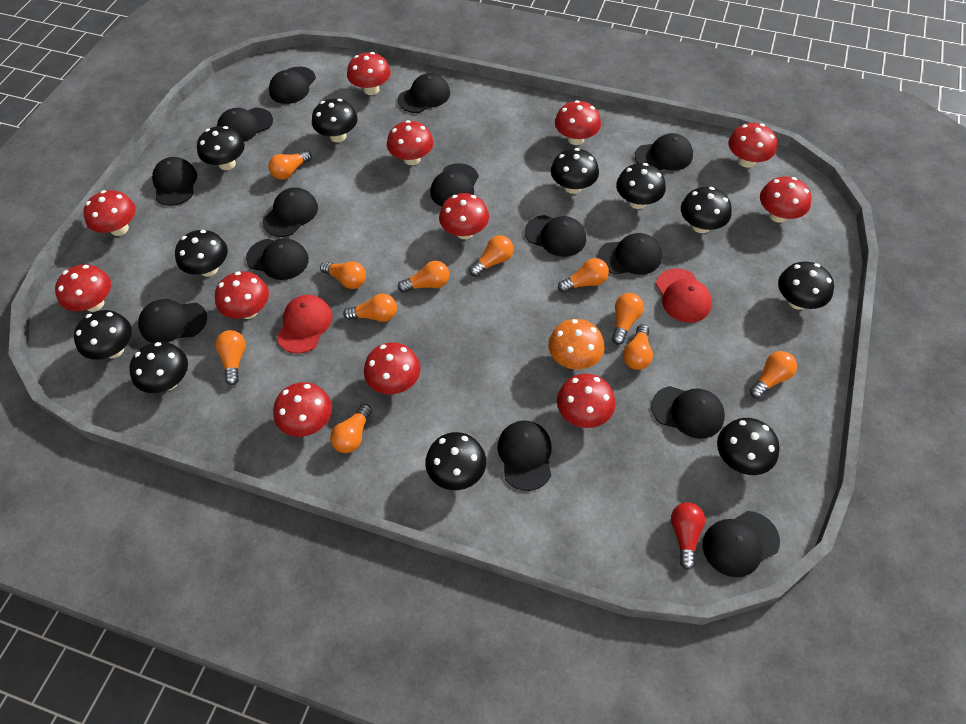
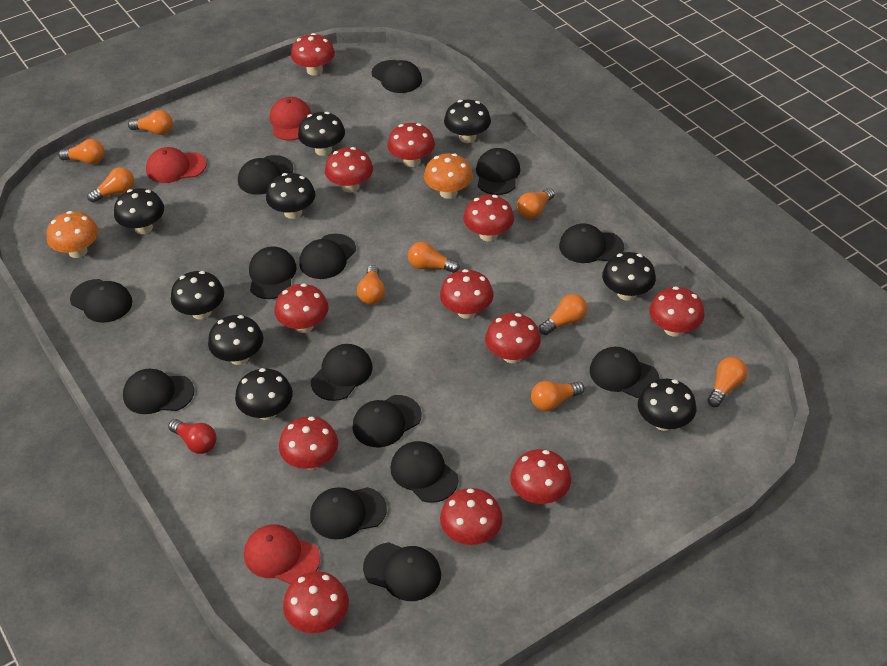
black mushroom: 11 -> 9
orange light bulb: 11 -> 9
orange mushroom: 1 -> 2
red cap: 2 -> 3

